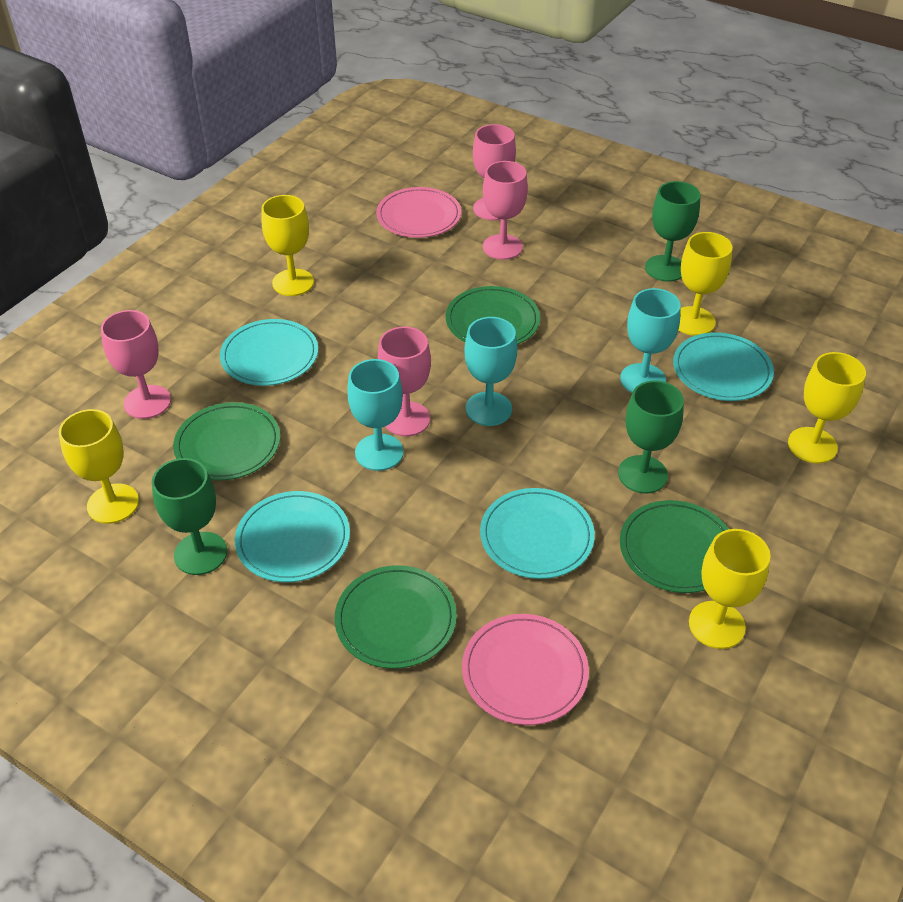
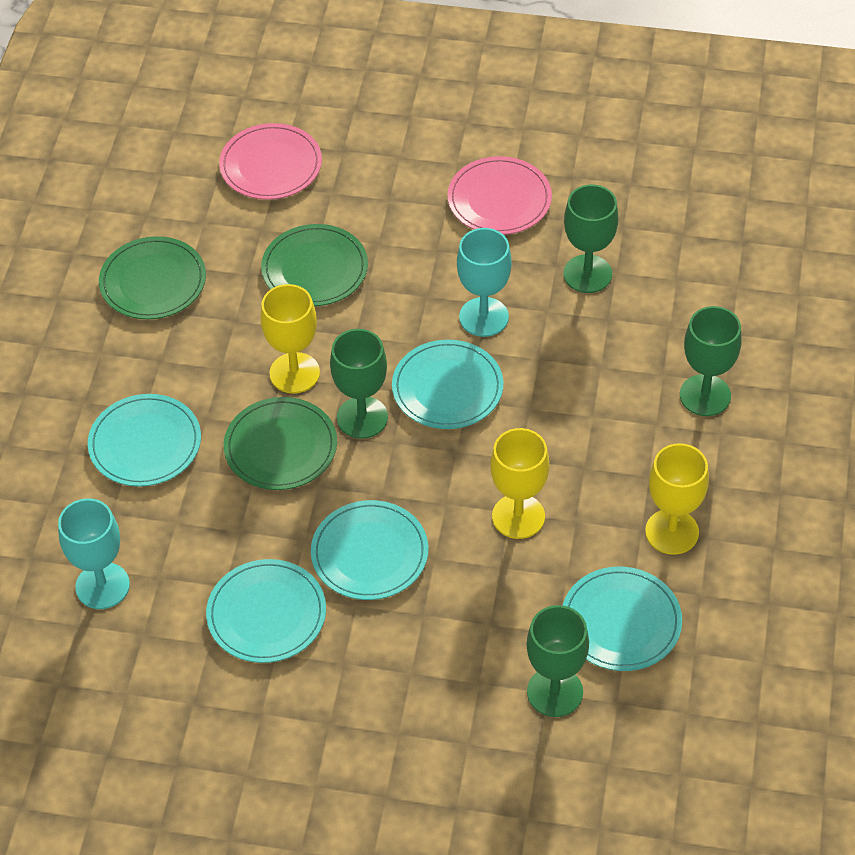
green goblet: 3 -> 4
green plate: 4 -> 3
pink goblet: 4 -> 0
turquoise goblet: 3 -> 2
turquoise plate: 4 -> 5
yellow goblet: 5 -> 3

